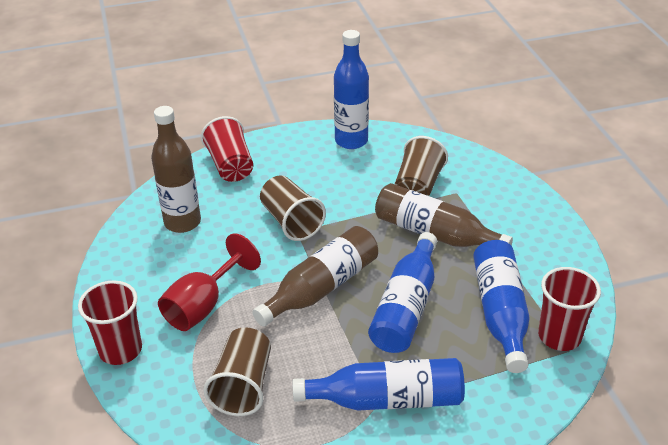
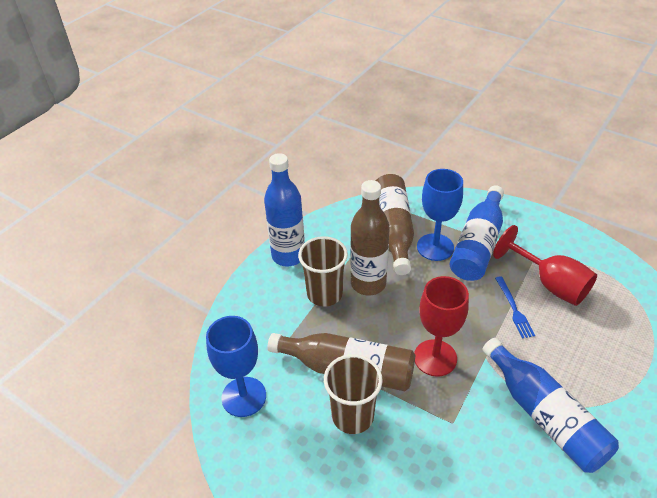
blue bottle: 4 -> 3
blue fork: 0 -> 1
blue goblet: 0 -> 2
brown cup: 3 -> 2
red cup: 3 -> 0
red goblet: 1 -> 2

